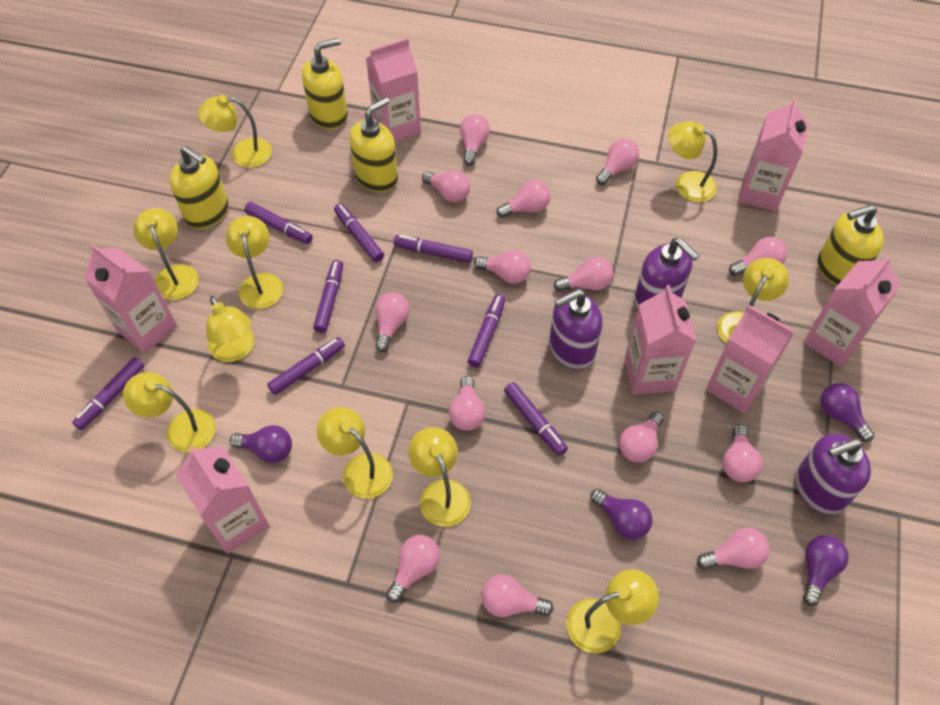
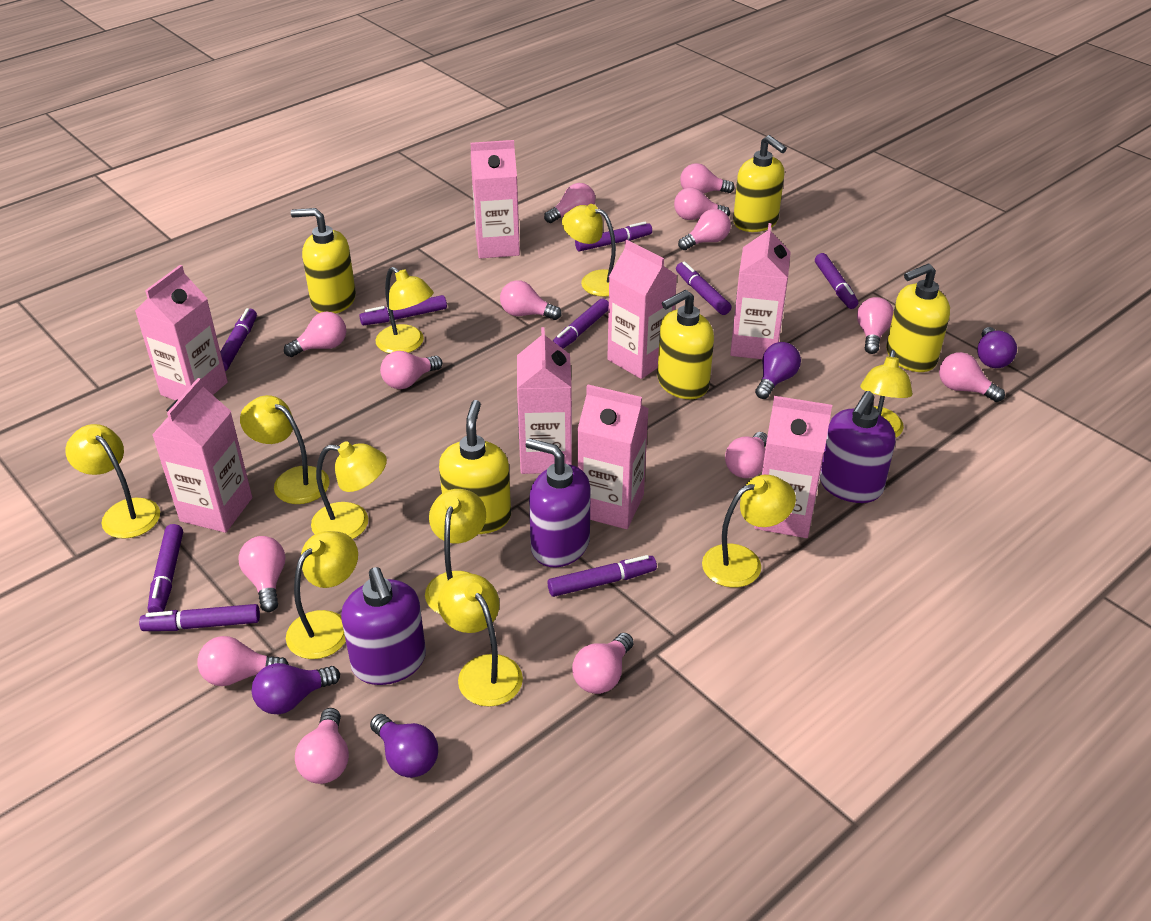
pink carton: 7 -> 8
purple marker: 8 -> 9
yellow soap dispenser: 4 -> 5

